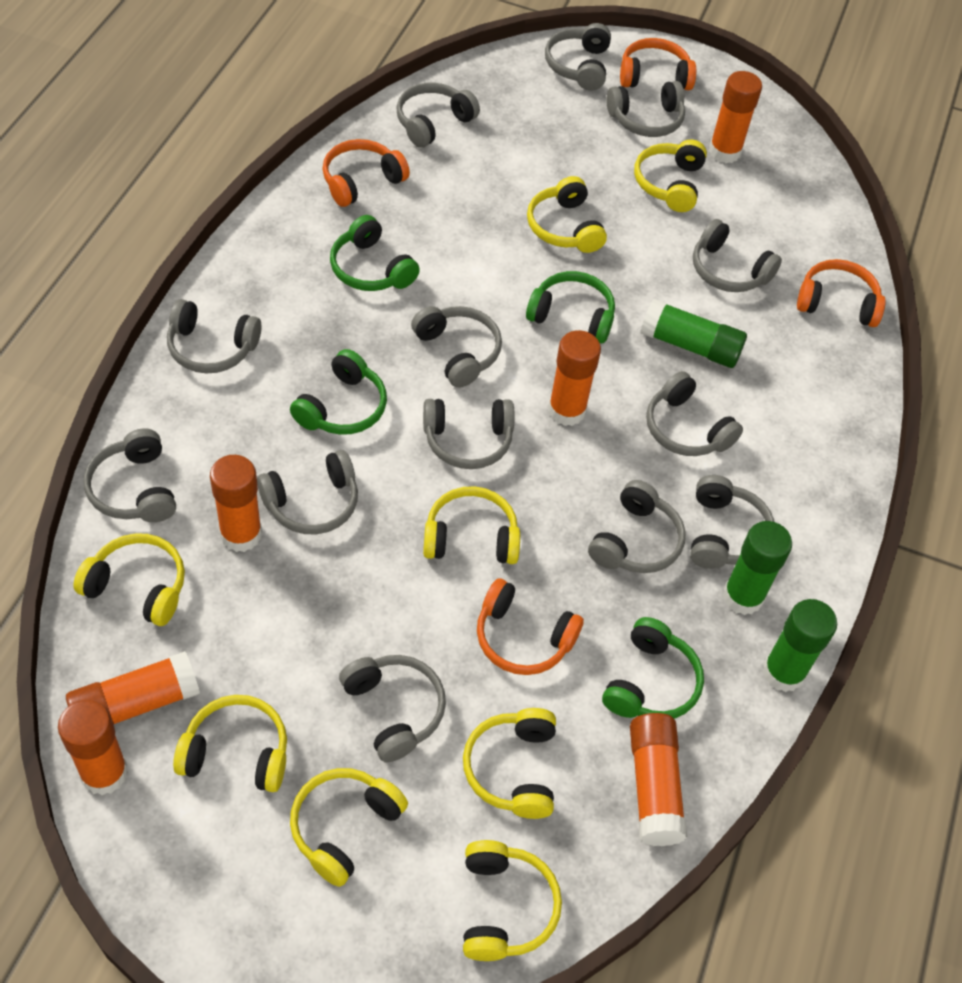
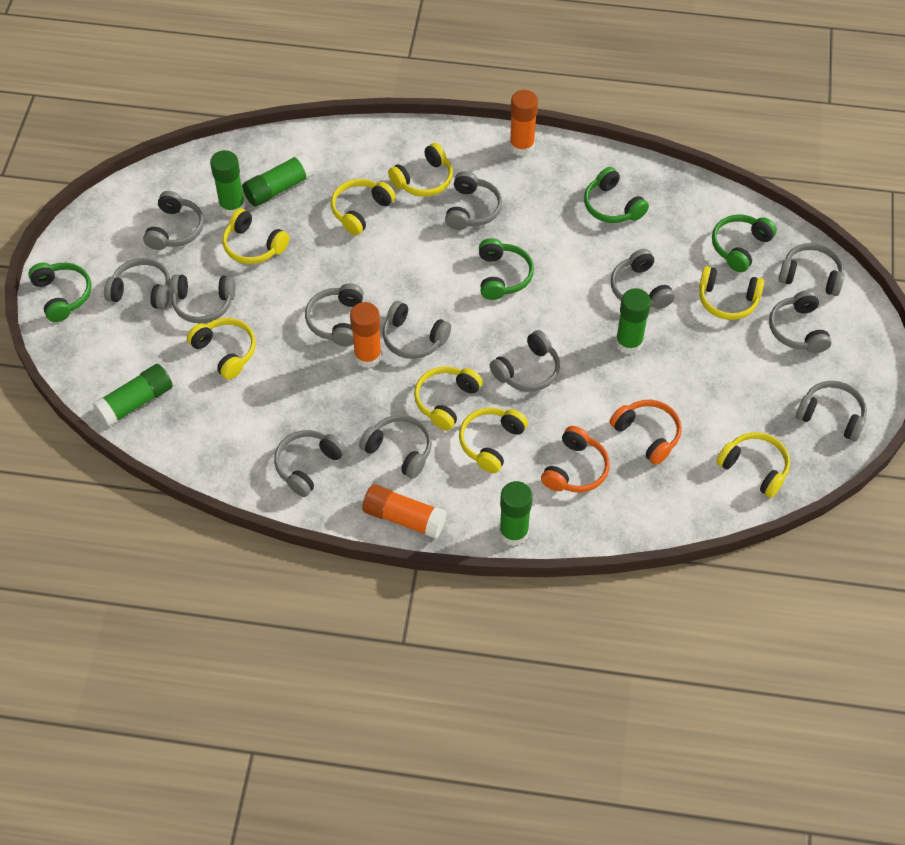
green glue stick: 3 -> 5
orange glue stick: 6 -> 3
orange headphones: 4 -> 2

